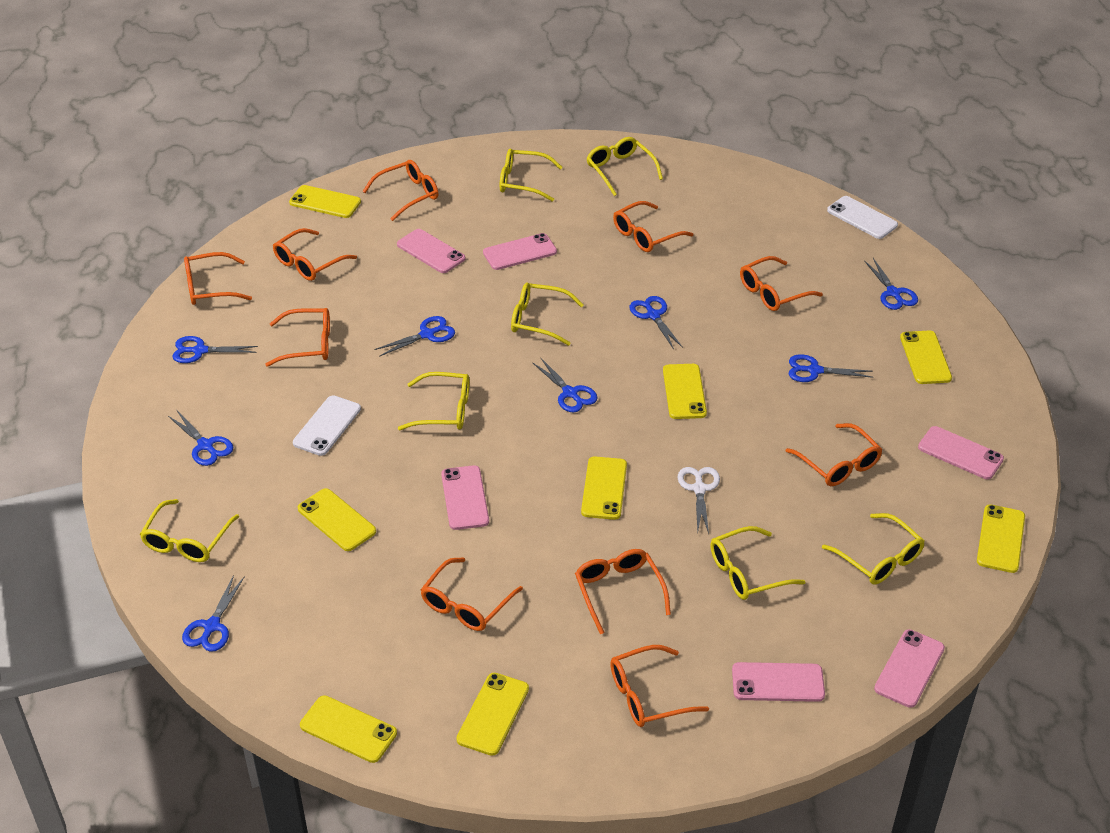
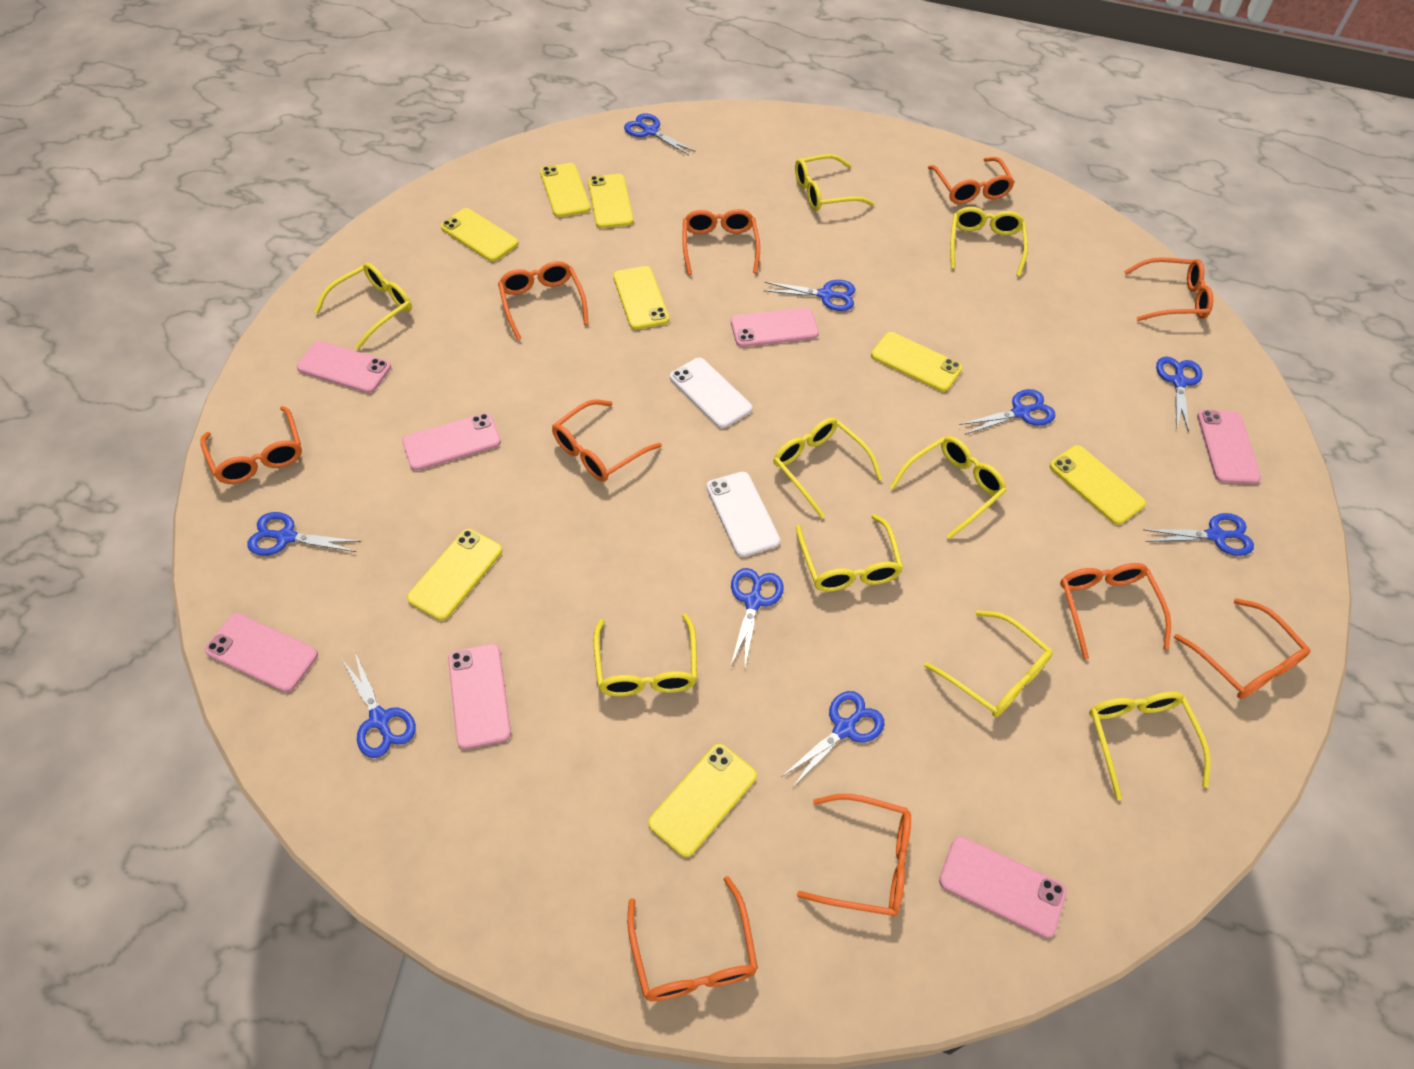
blue scissors: 8 -> 9
pink phone: 6 -> 7
white scissors: 1 -> 0
yellow glasses: 7 -> 9

